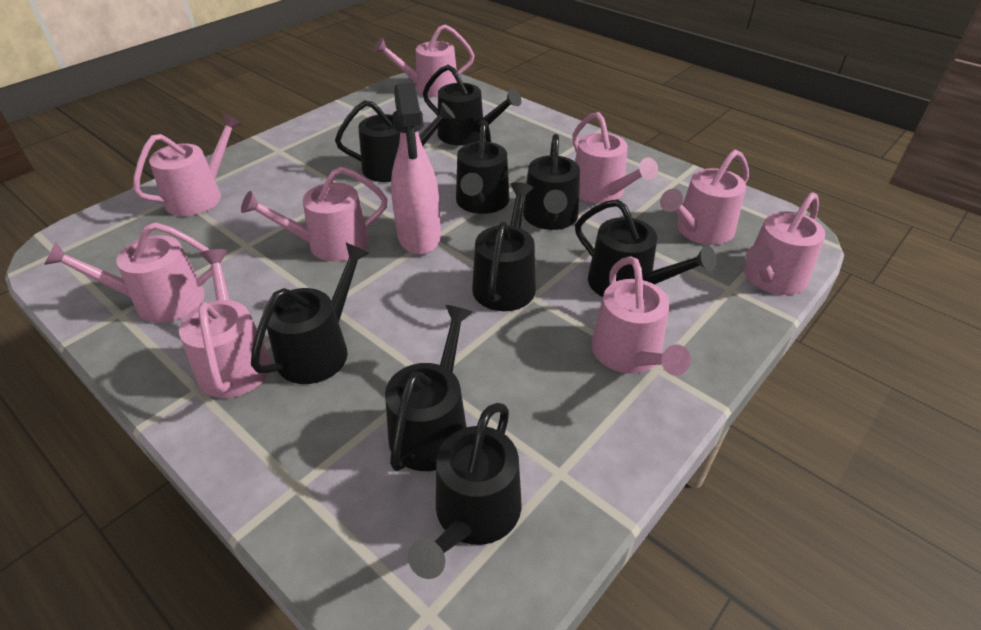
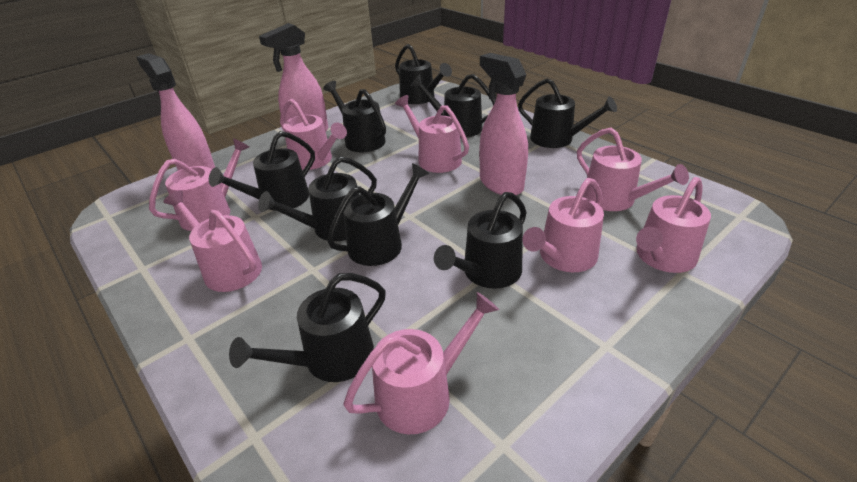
pink spray bottle: 1 -> 3
pink watering can: 9 -> 8

